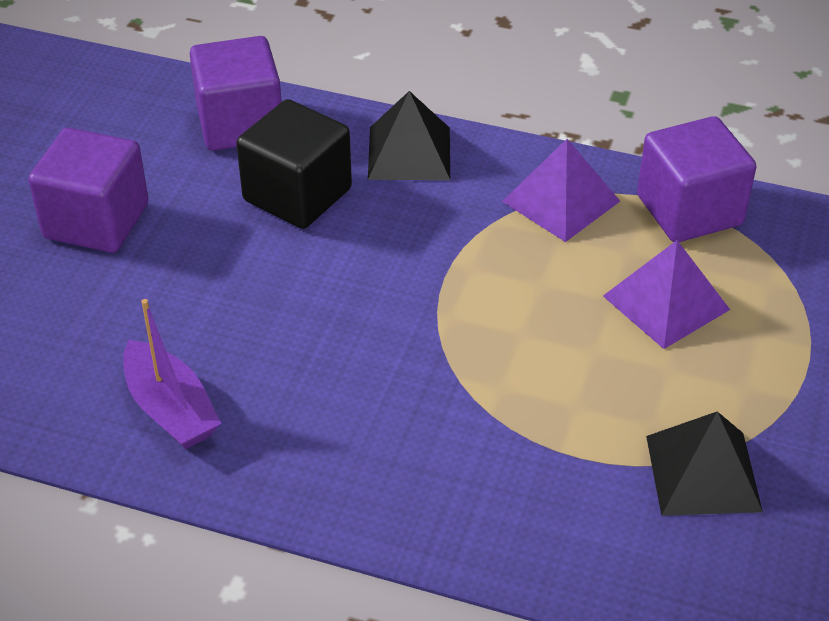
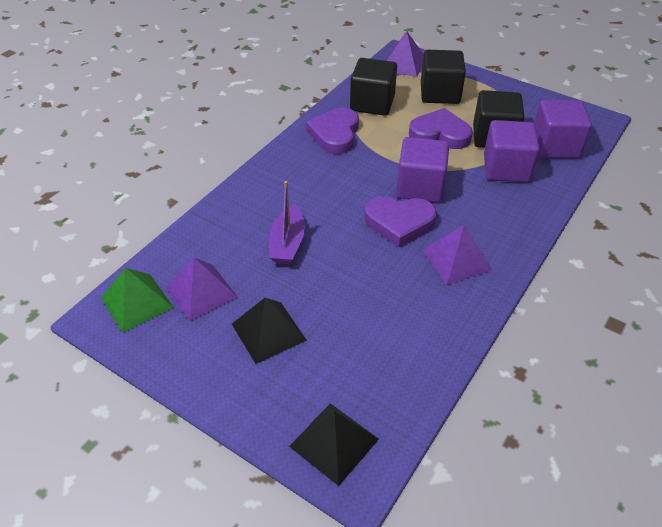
black cube: 1 -> 3
green pyramid: 0 -> 1
purple heart: 0 -> 3
purple pyramid: 2 -> 3

